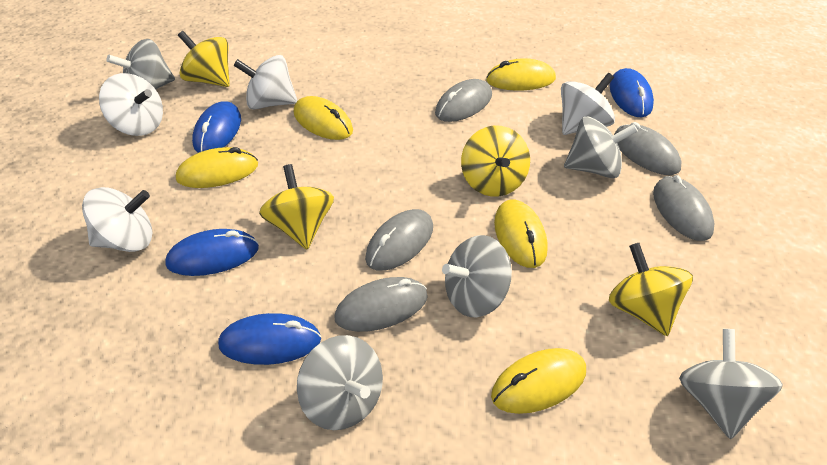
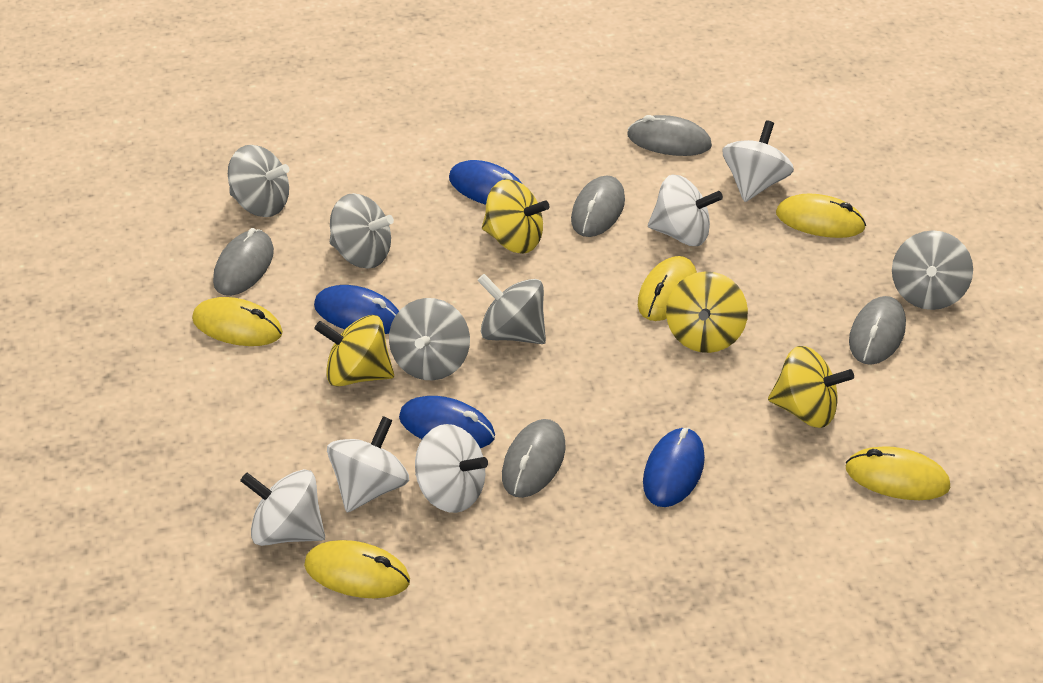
white spinning top: 4 -> 5

